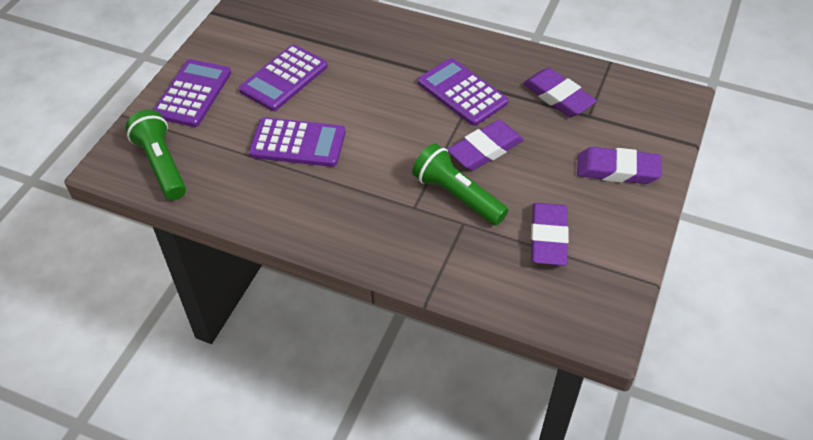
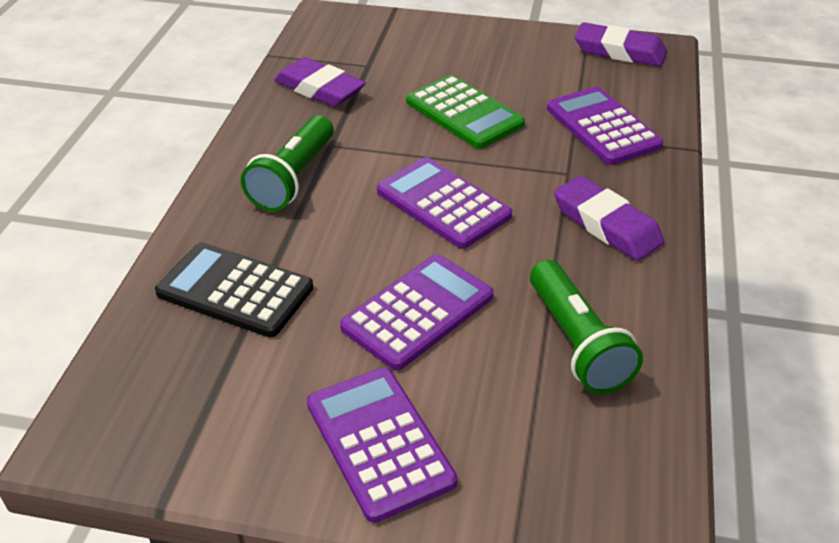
black calculator: 0 -> 1
green calculator: 0 -> 1
purple eraser: 4 -> 3

